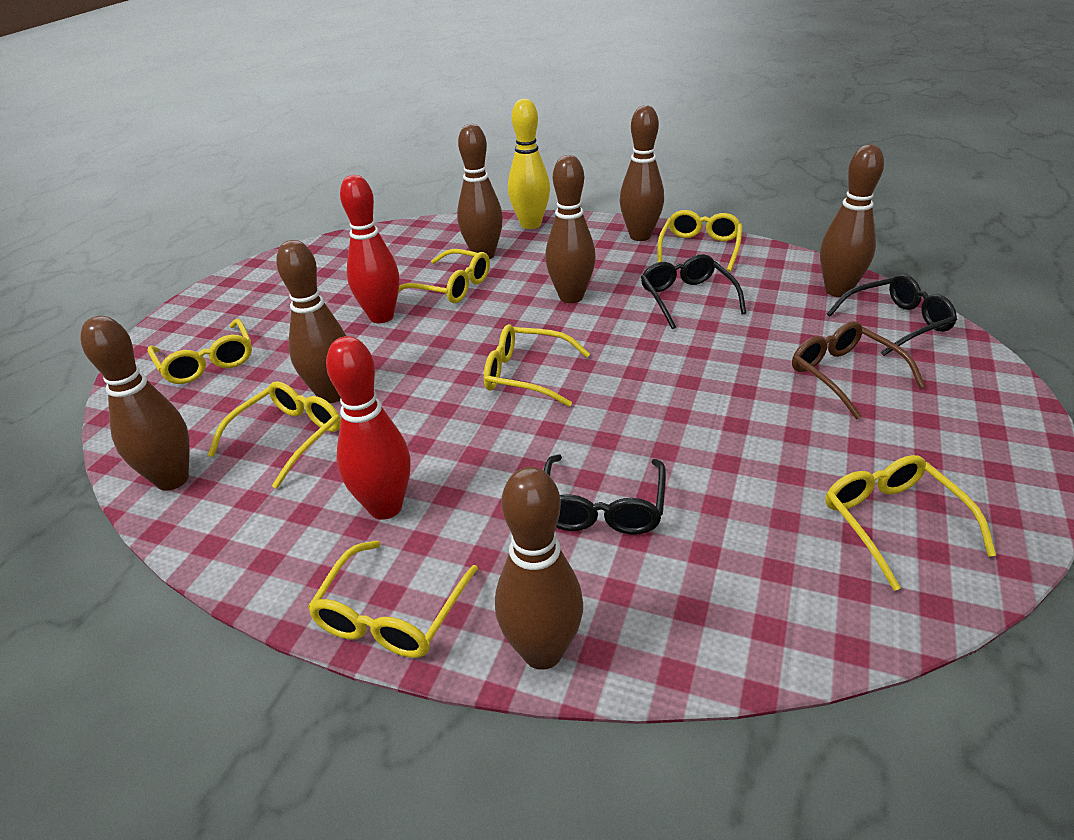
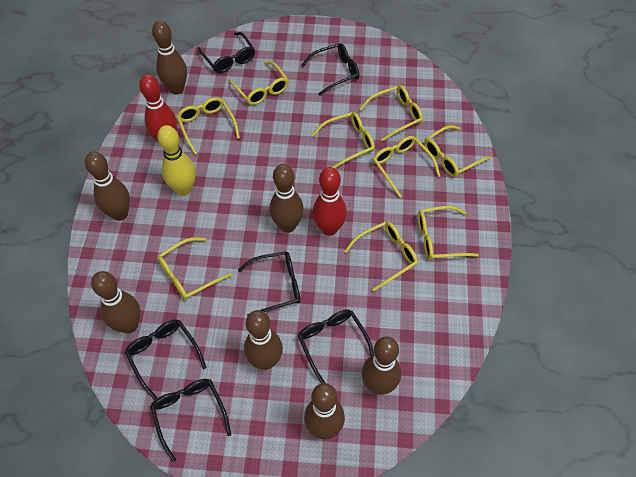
black glasses: 3 -> 6
brown glasses: 1 -> 0
yellow glasses: 7 -> 9

